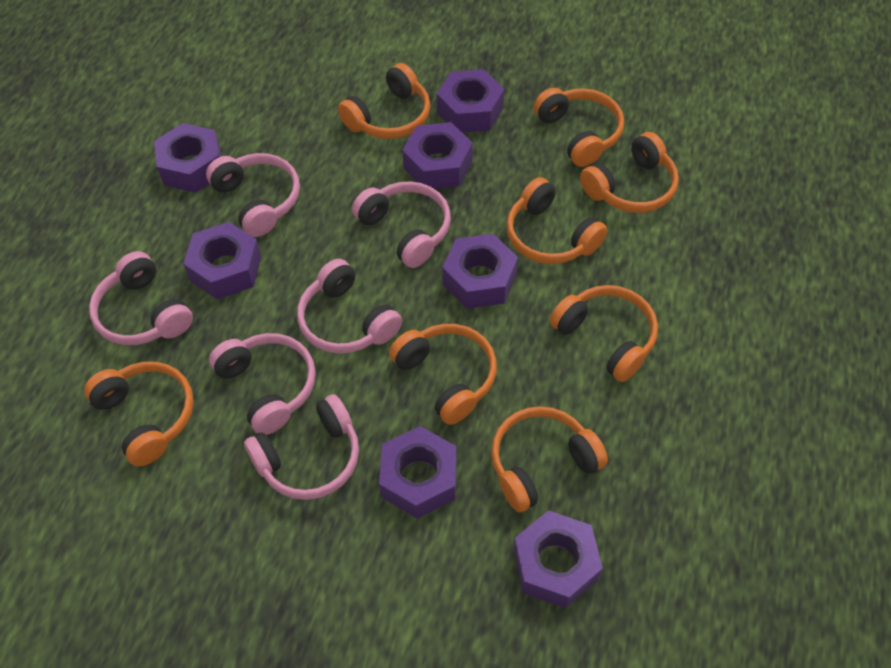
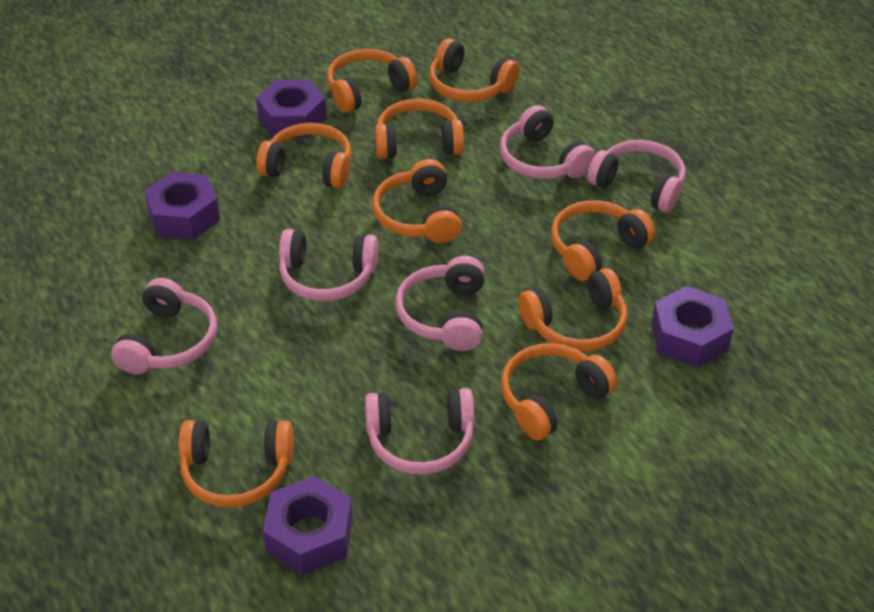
orange headphones: 8 -> 9
purple nut: 7 -> 4

